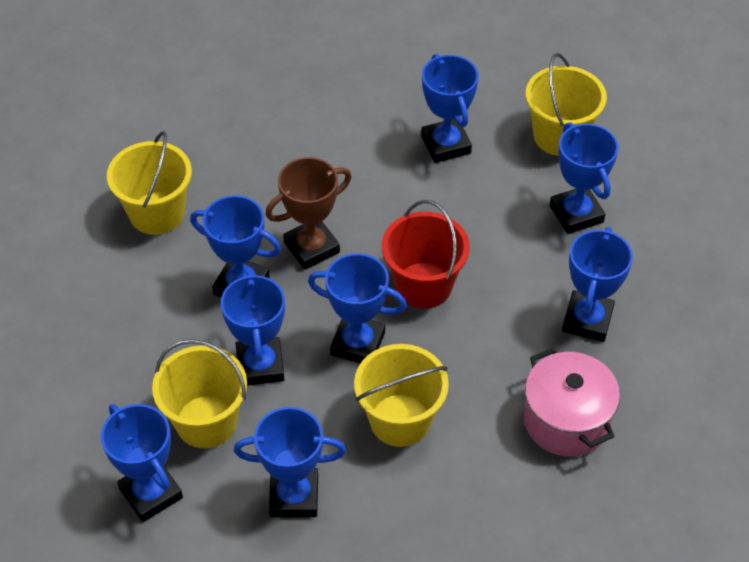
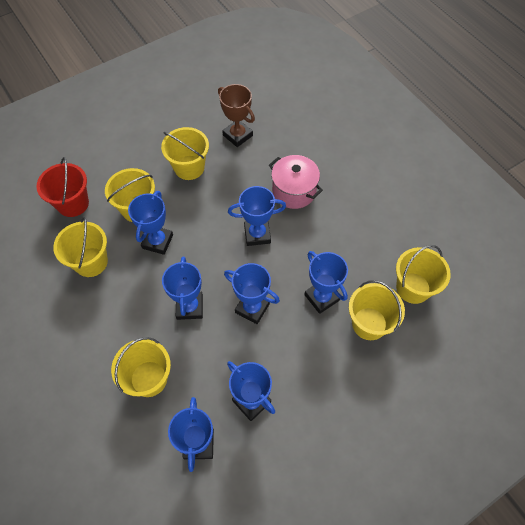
blue trophy: 8 -> 7
yellow bucket: 4 -> 6

